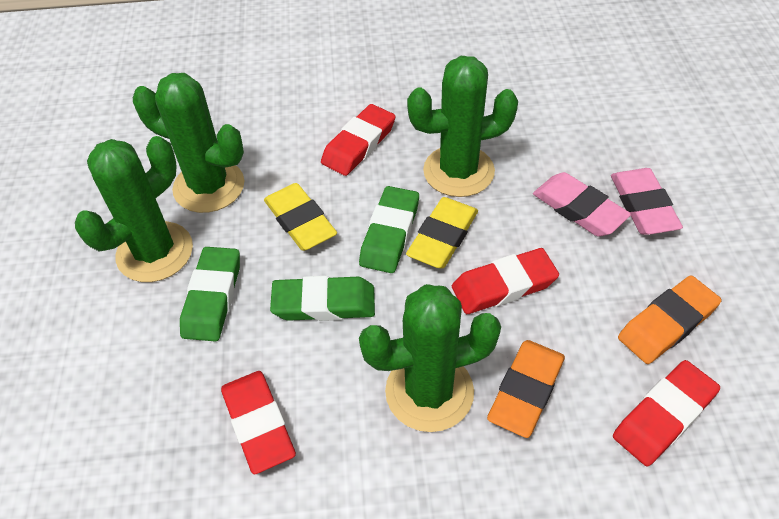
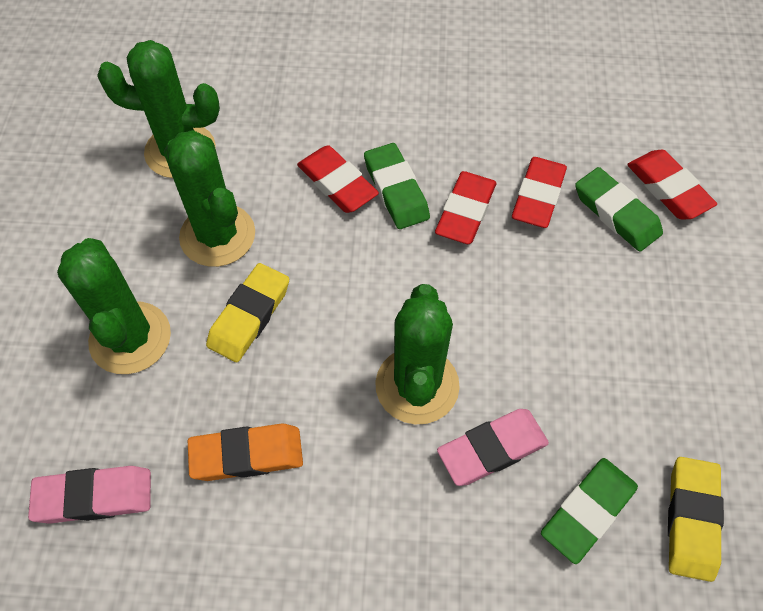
orange eraser: 2 -> 1

